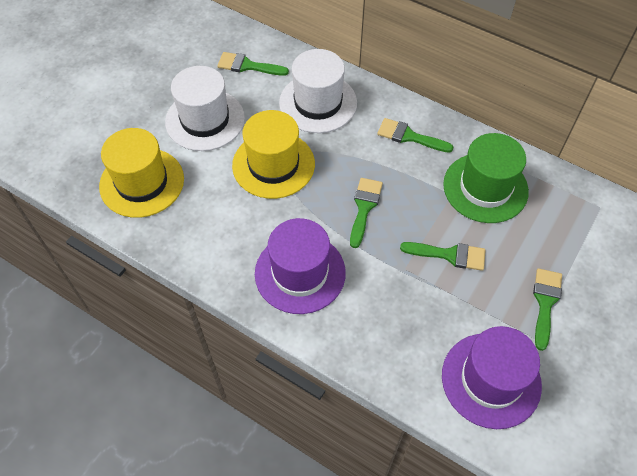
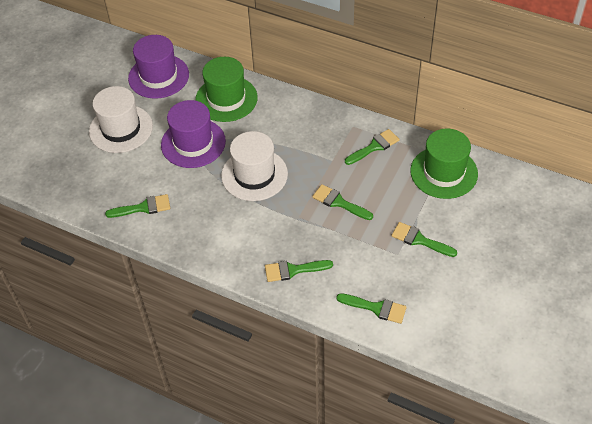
green brush: 5 -> 6
green hat: 1 -> 2
yellow hat: 2 -> 0

